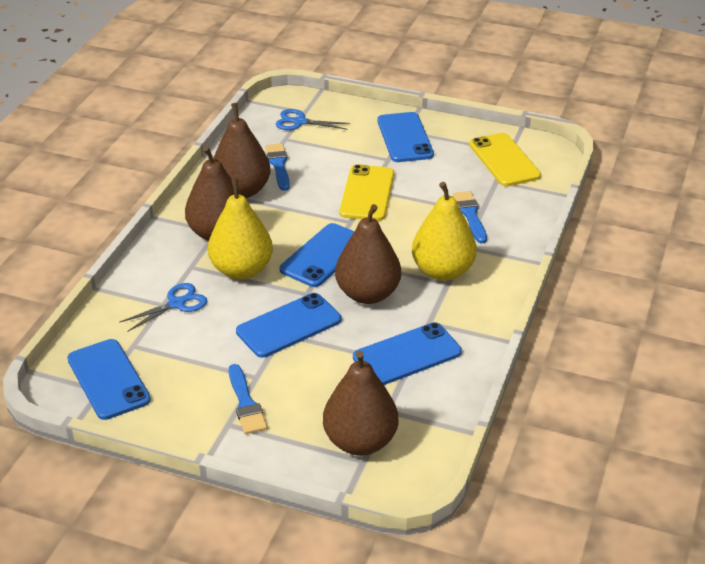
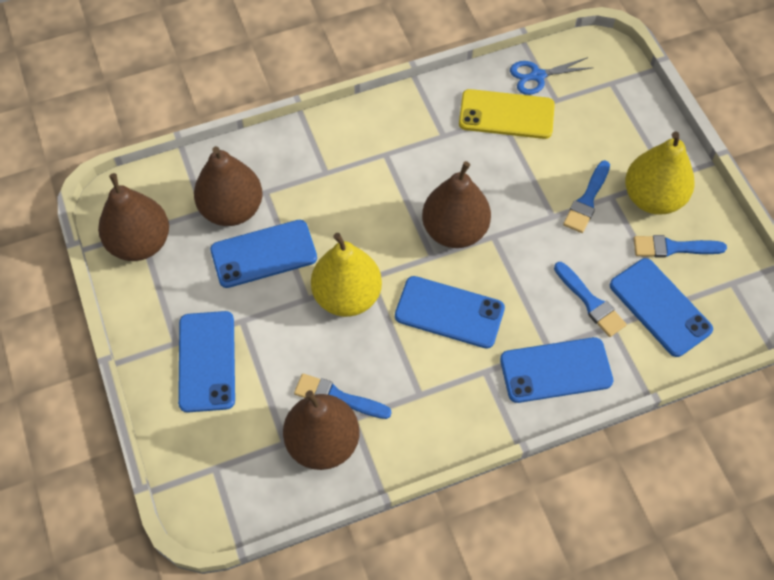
blue brush: 3 -> 4
blue scissors: 2 -> 1
yellow phone: 2 -> 1

